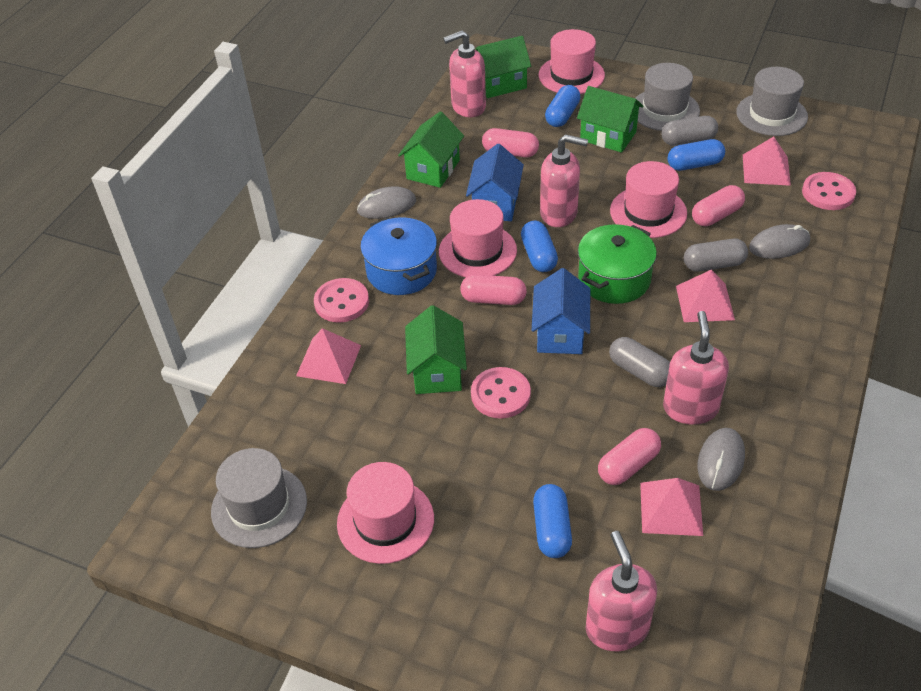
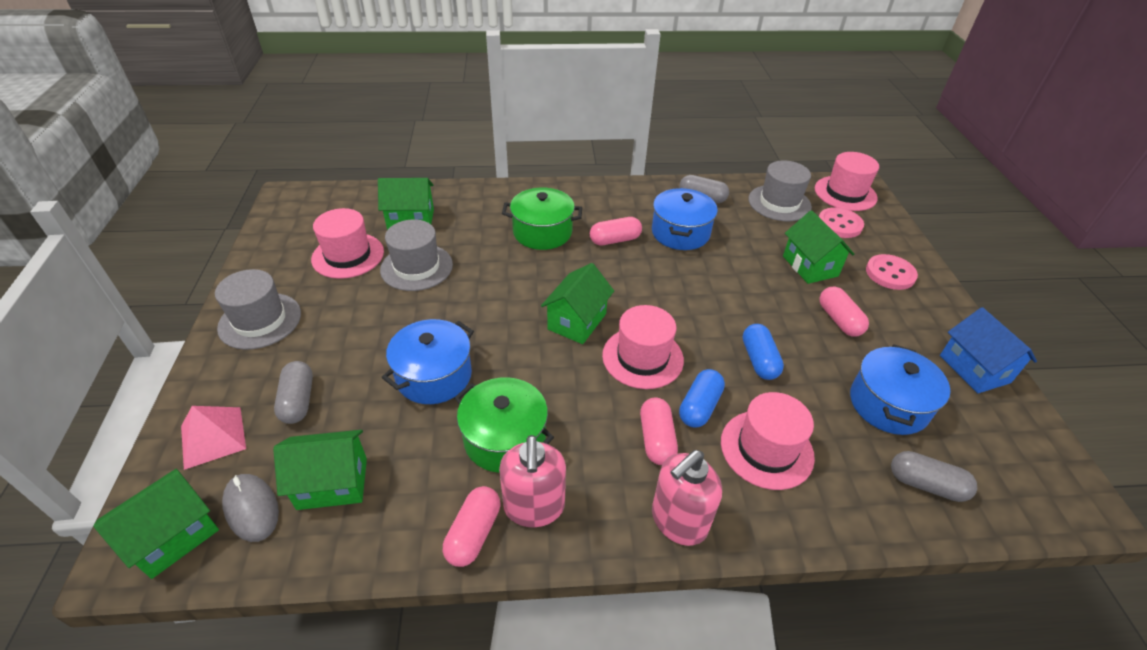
blue capsule: 4 -> 2
blue house: 2 -> 1
blue pot: 1 -> 3
green house: 4 -> 5
green pot: 1 -> 2
grey mouse: 3 -> 1
pink button: 3 -> 2
pink pyramid: 4 -> 1
pink soap dispenser: 4 -> 2

